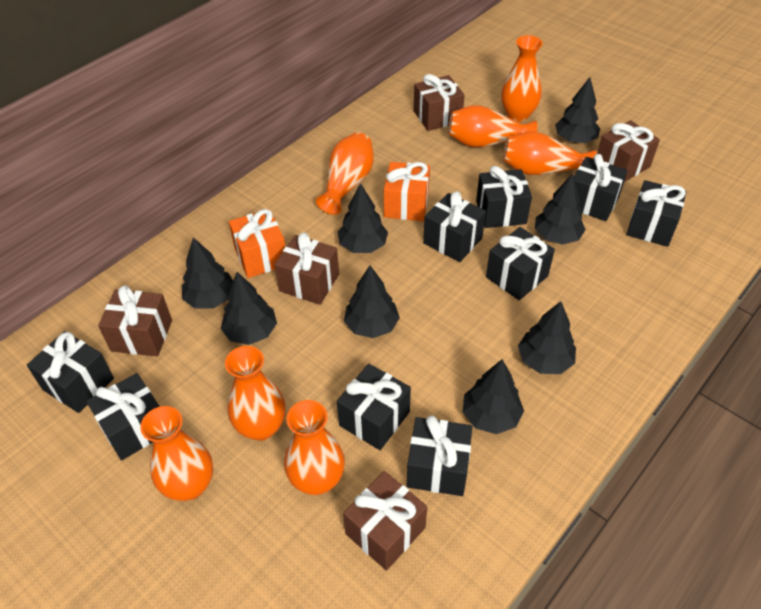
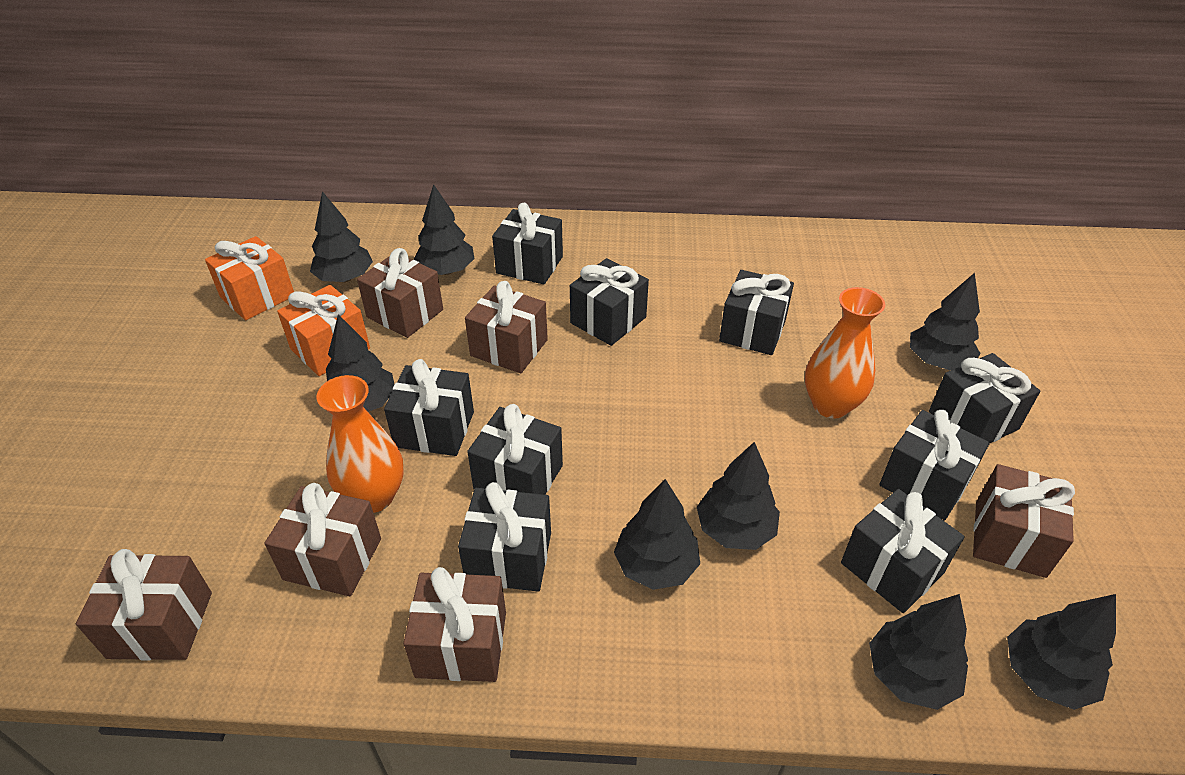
brown gift: 5 -> 6
orange vase: 7 -> 2

